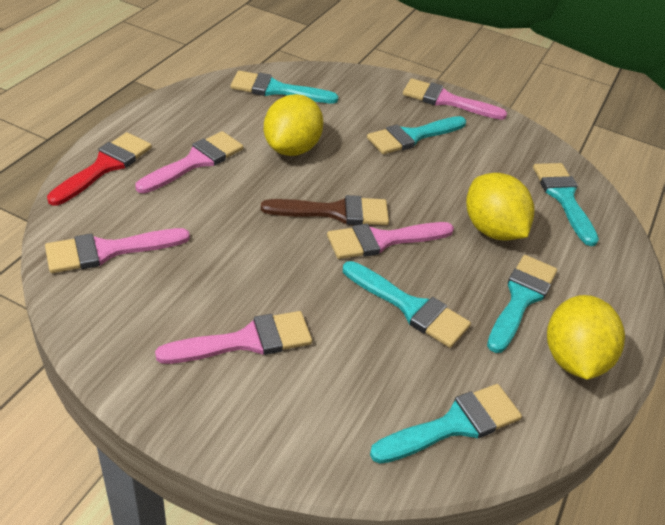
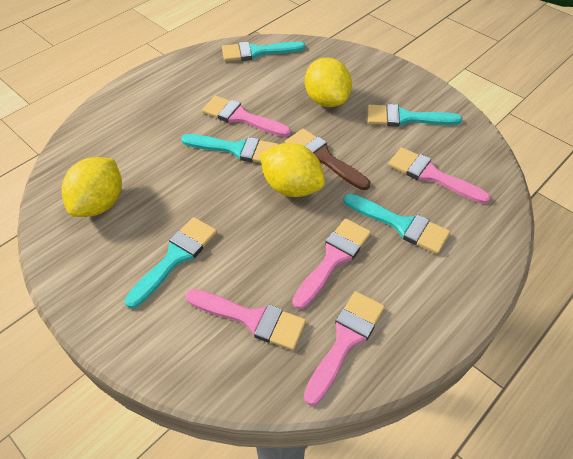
red brush: 1 -> 0
turquoise brush: 6 -> 5

